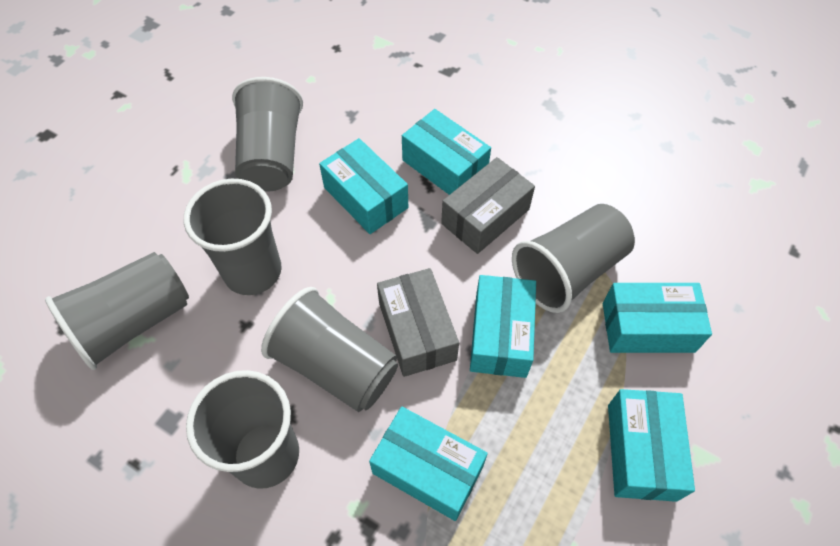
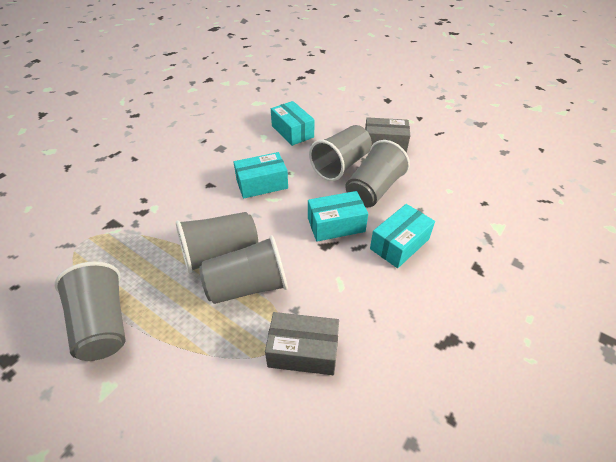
grey cup: 6 -> 5
turquoise box: 6 -> 4

